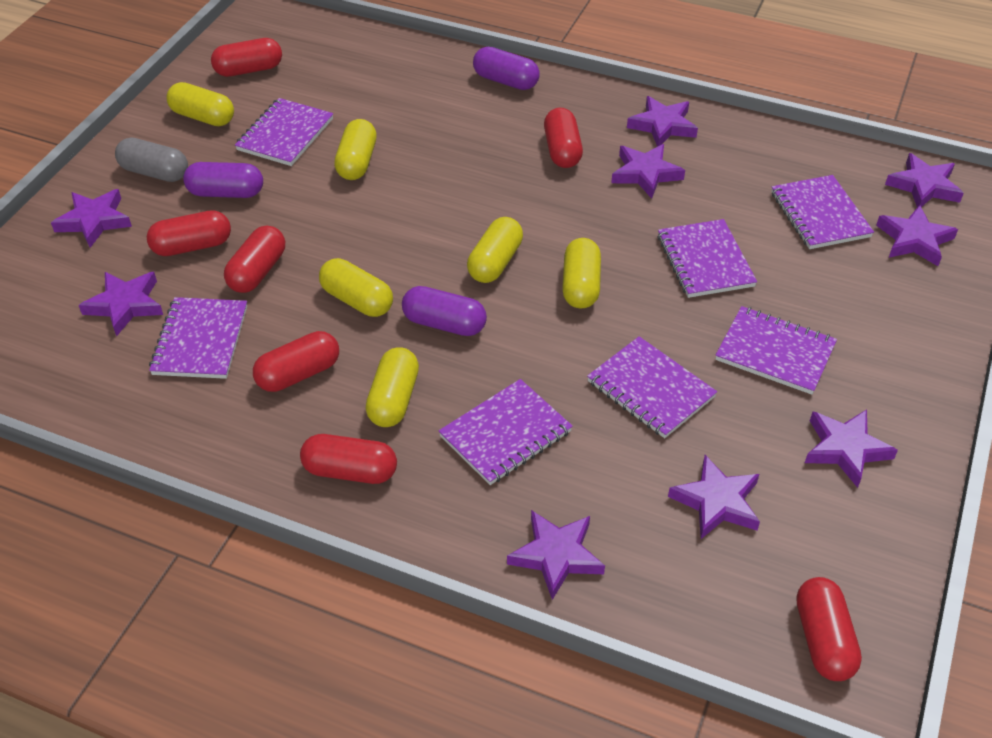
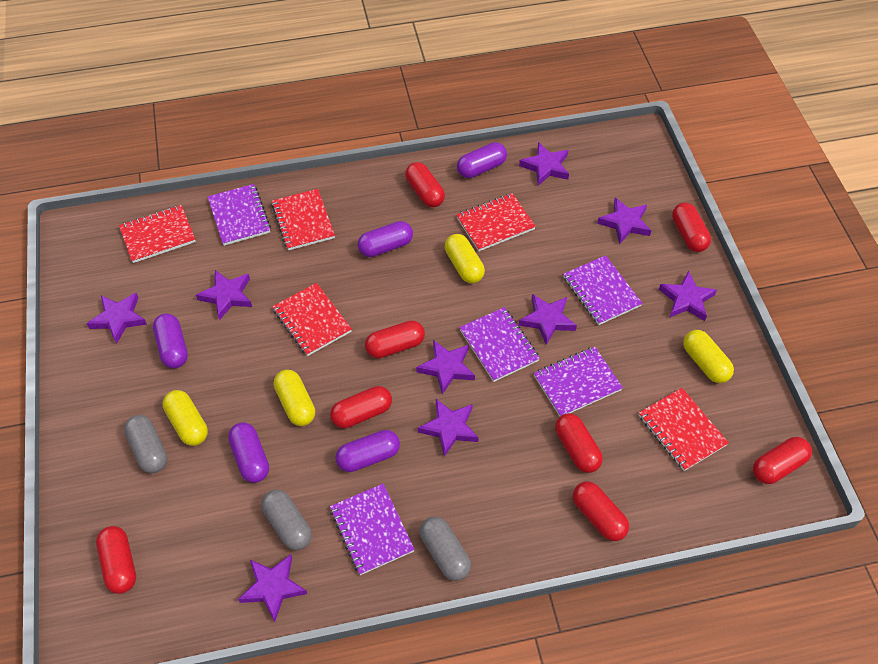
grey capsule: 1 -> 3
purple capsule: 3 -> 5
purple notebook: 7 -> 5
red capsule: 7 -> 8
red notebook: 0 -> 5
yellow capsule: 6 -> 4

